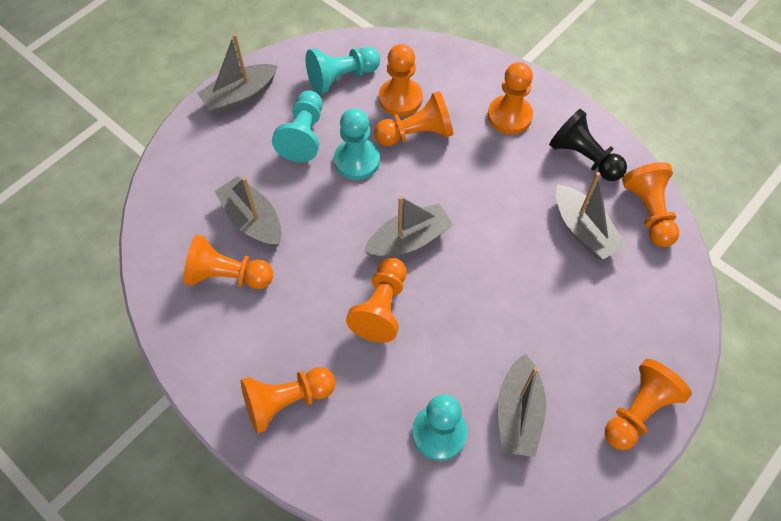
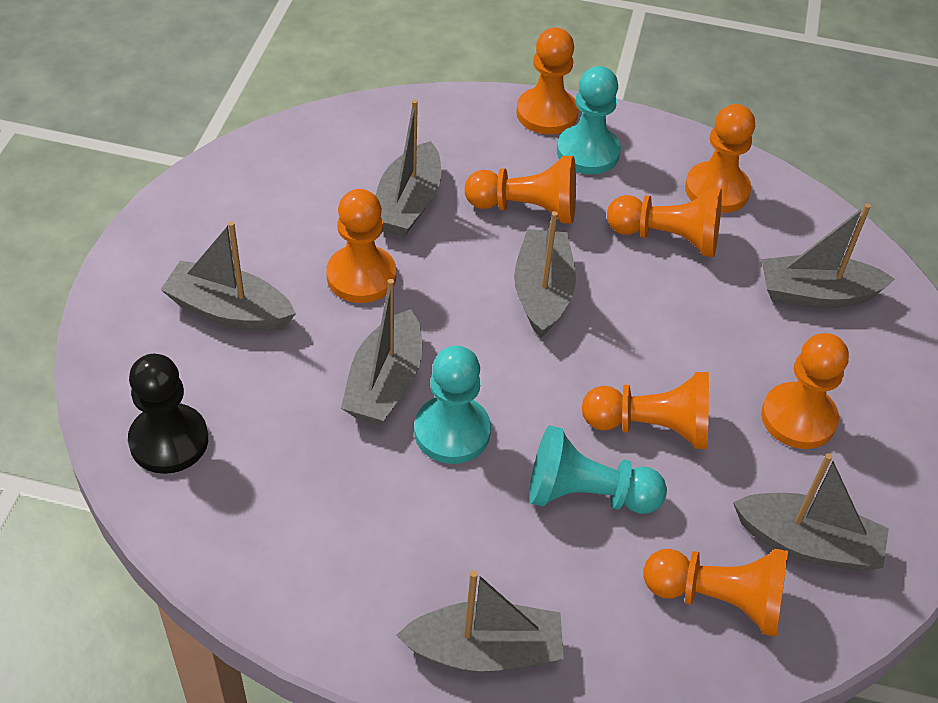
grey boat: 5 -> 7
turquoise pawn: 4 -> 3

